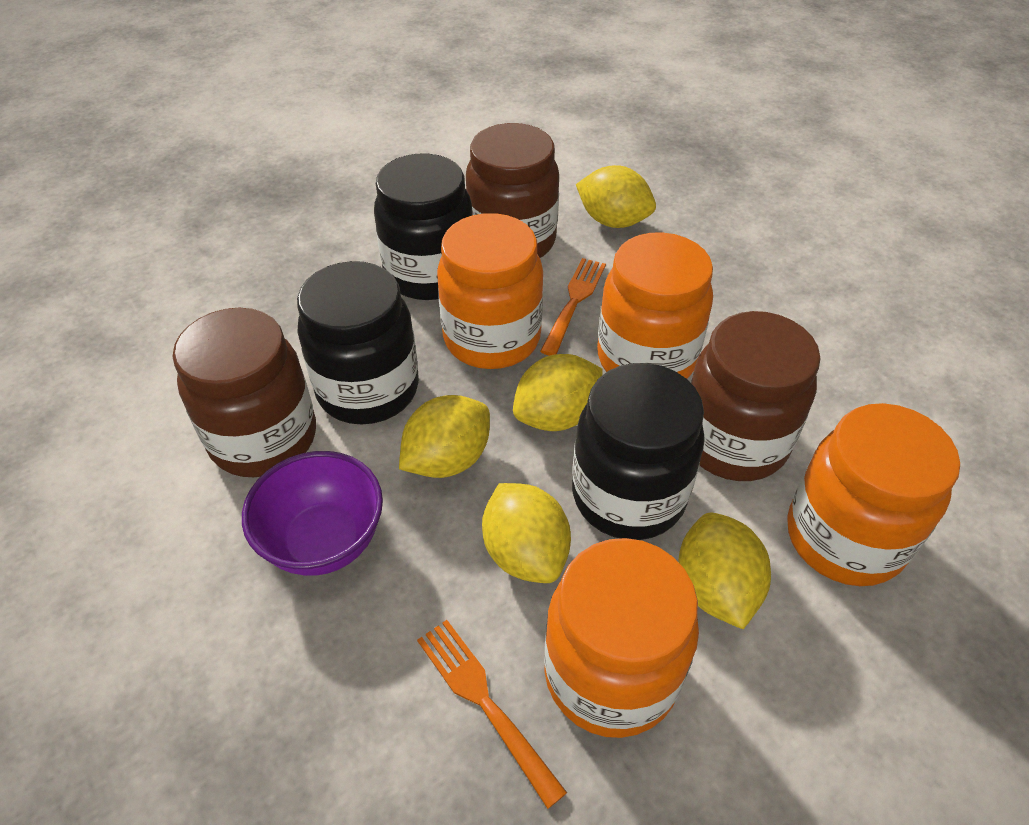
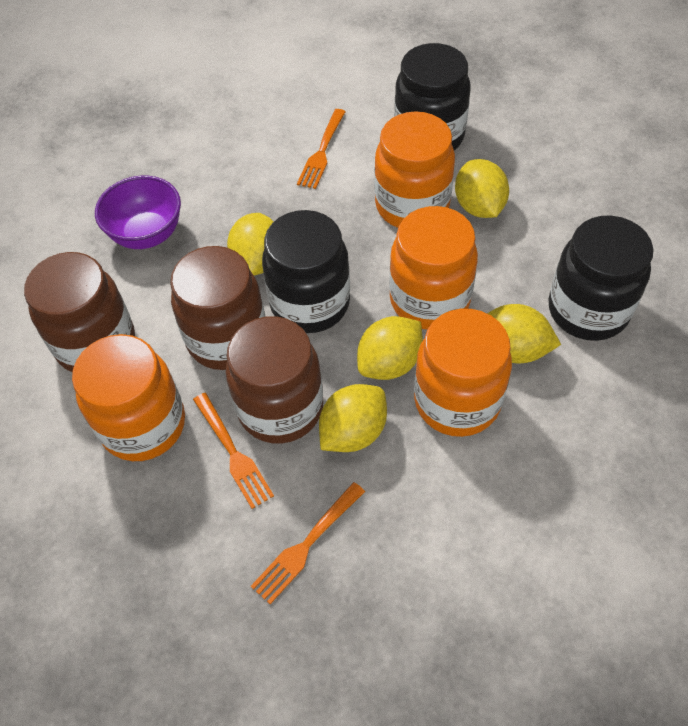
orange fork: 2 -> 3

